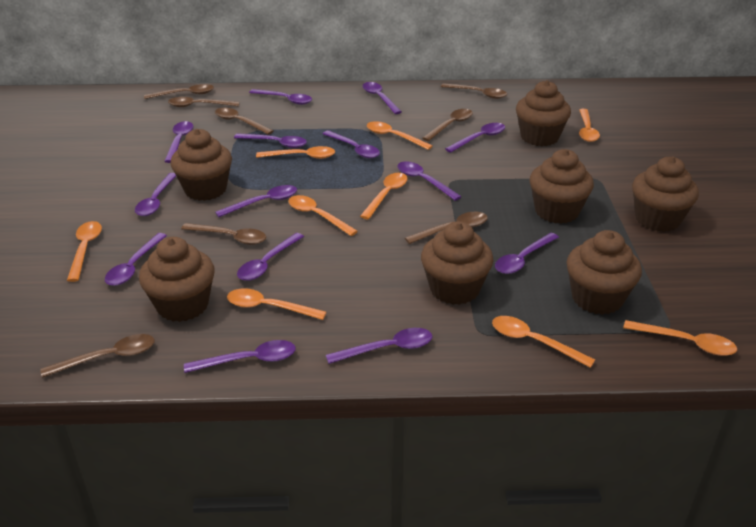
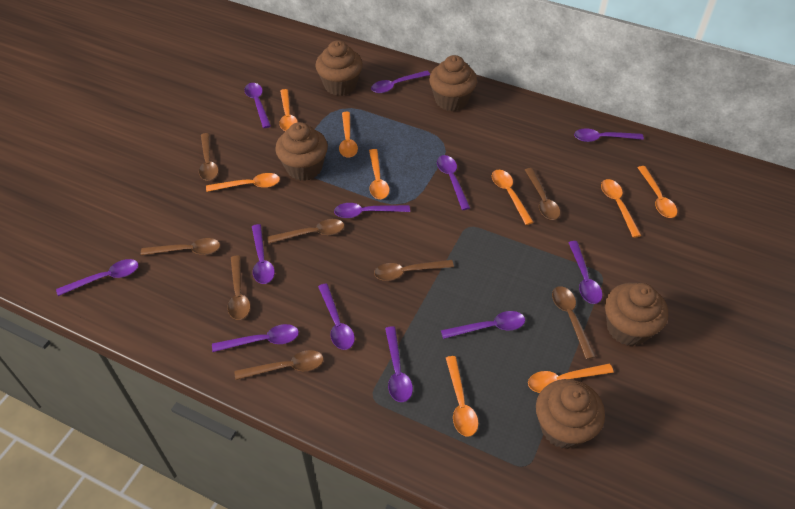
brown cupcake: 7 -> 5
purple spoon: 14 -> 12

